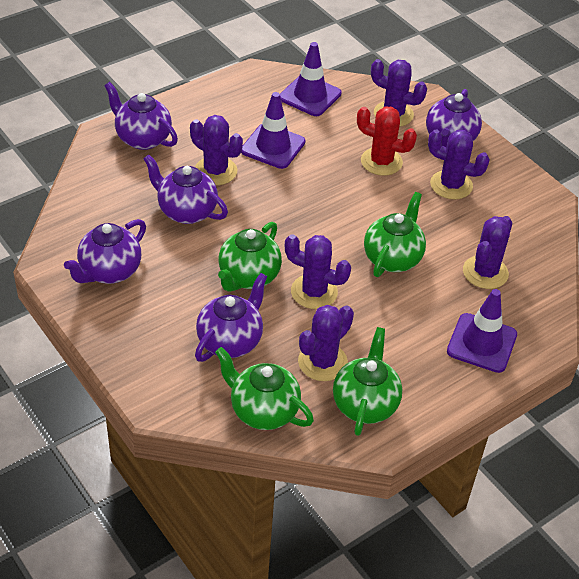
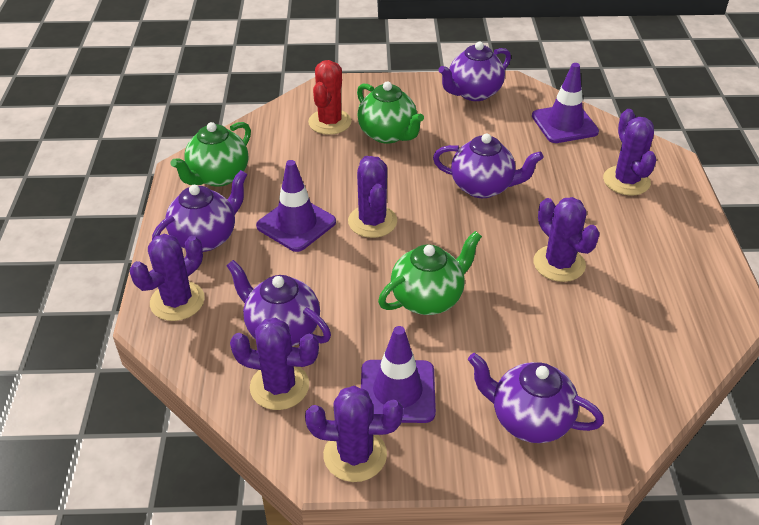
green teapot: 4 -> 3

